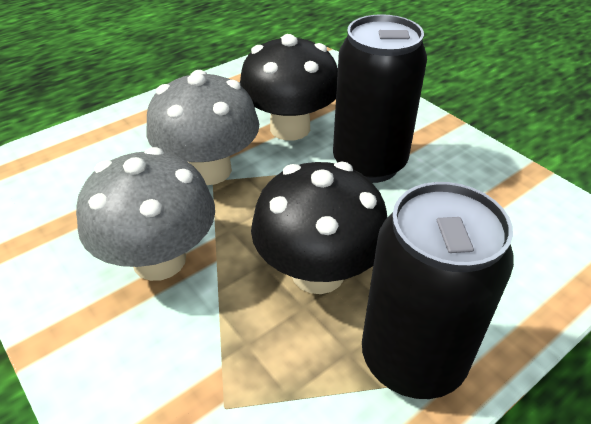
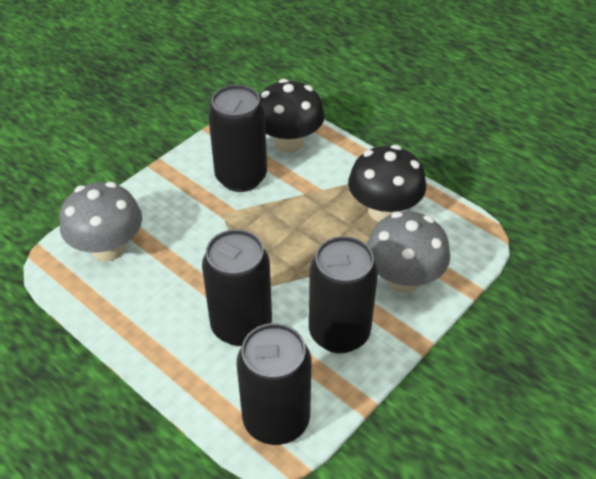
black can: 2 -> 4

